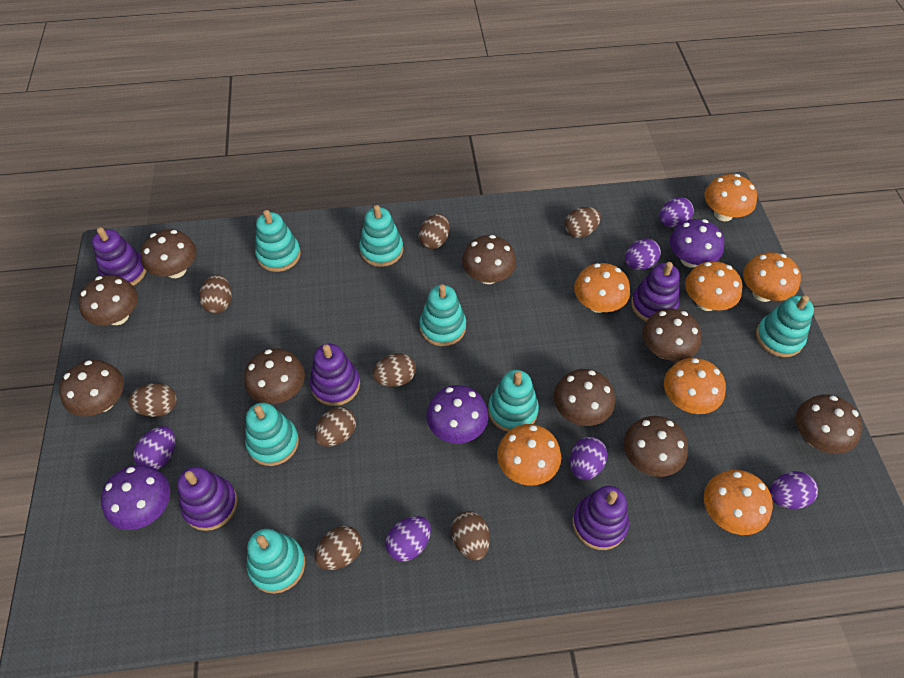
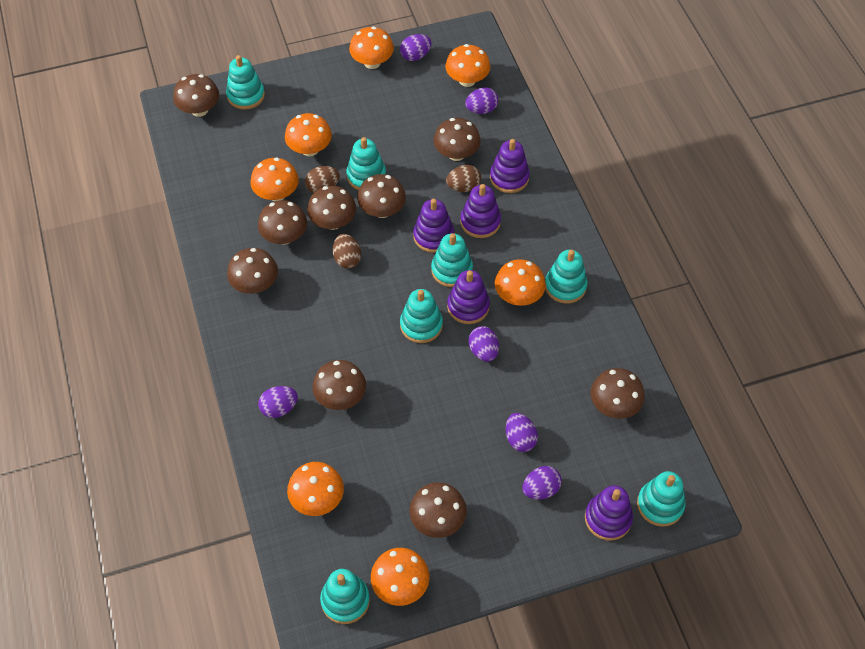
brown egg: 8 -> 3
purple mushroom: 3 -> 0

